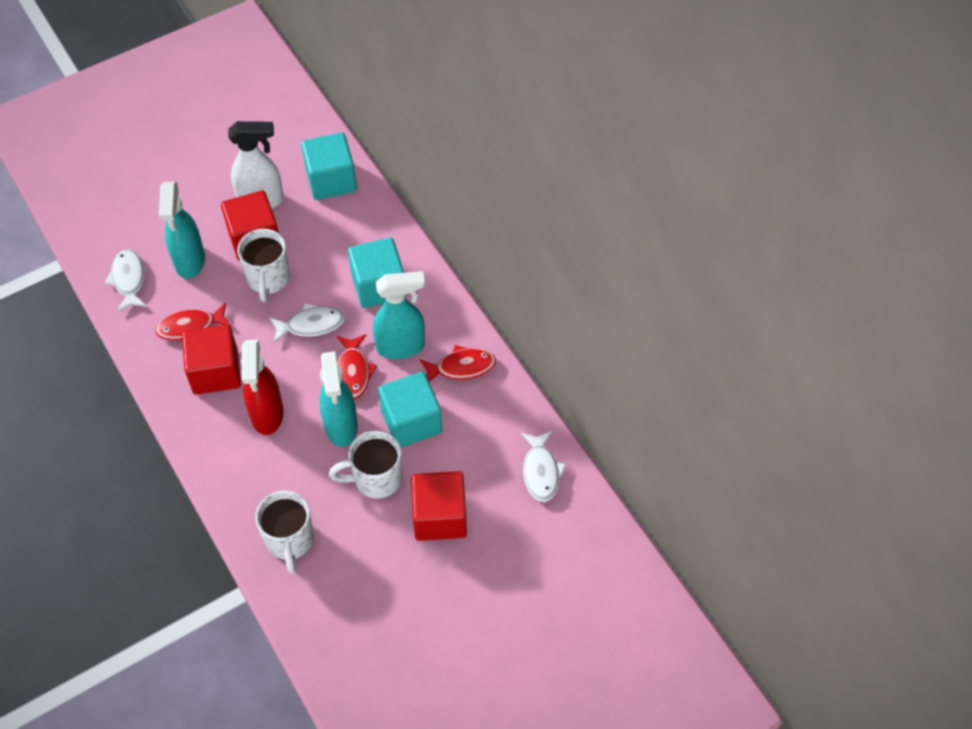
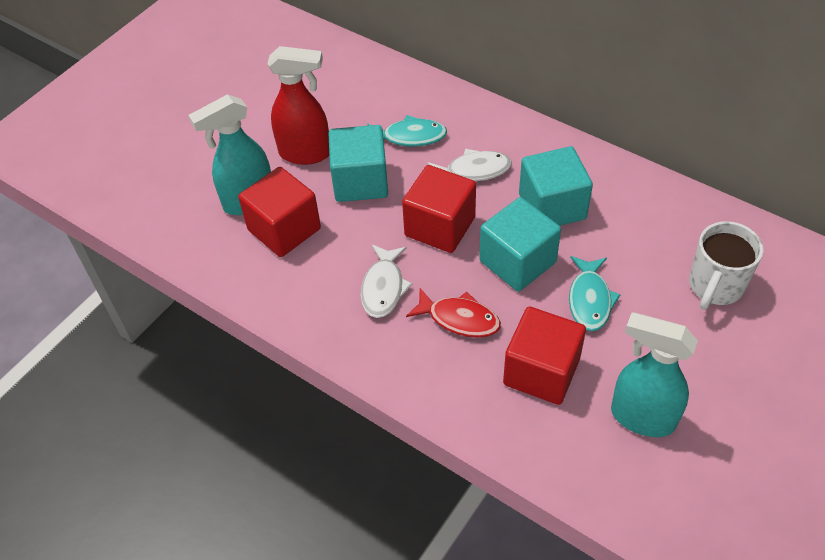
red fish: 3 -> 1
turquoise fish: 0 -> 2
turquoise spray bottle: 3 -> 2
white fish: 3 -> 2
white mug: 3 -> 1
white spray bottle: 1 -> 0

